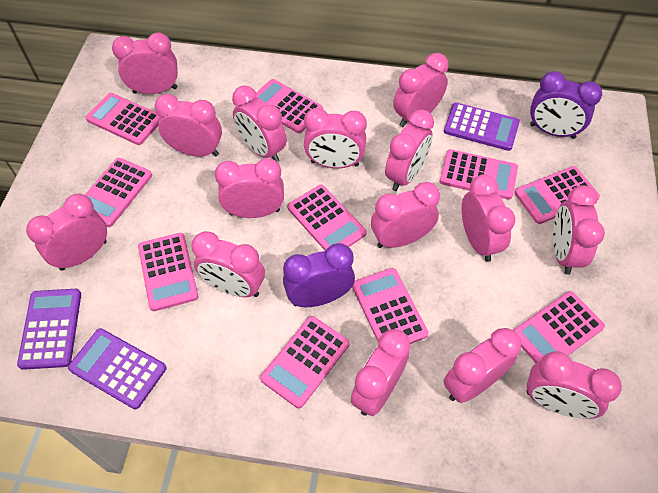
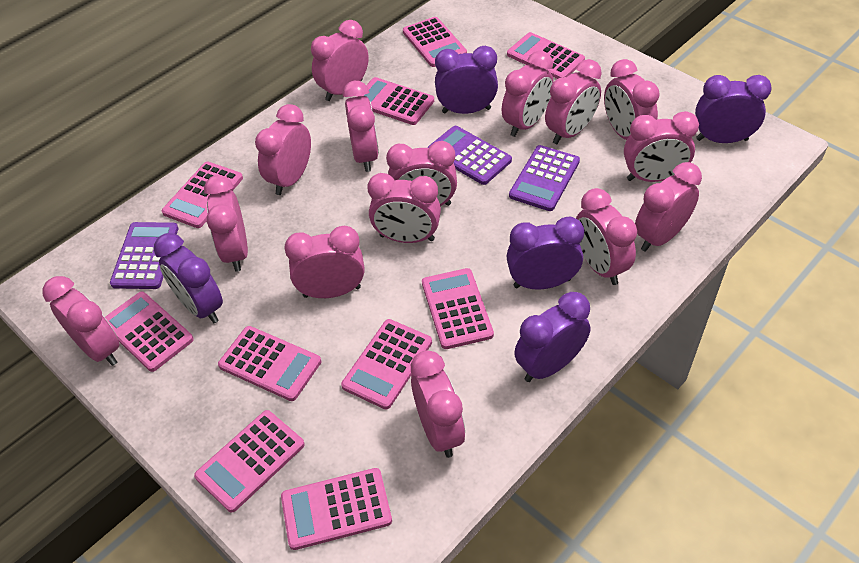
purple clock: 2 -> 5

